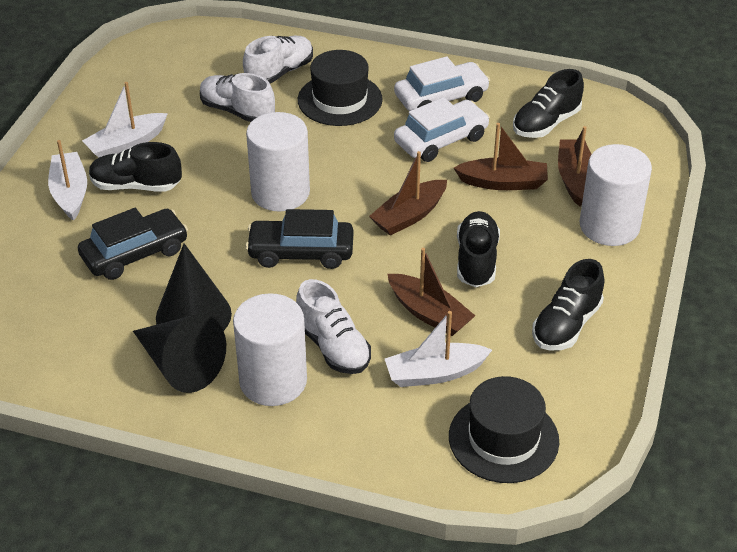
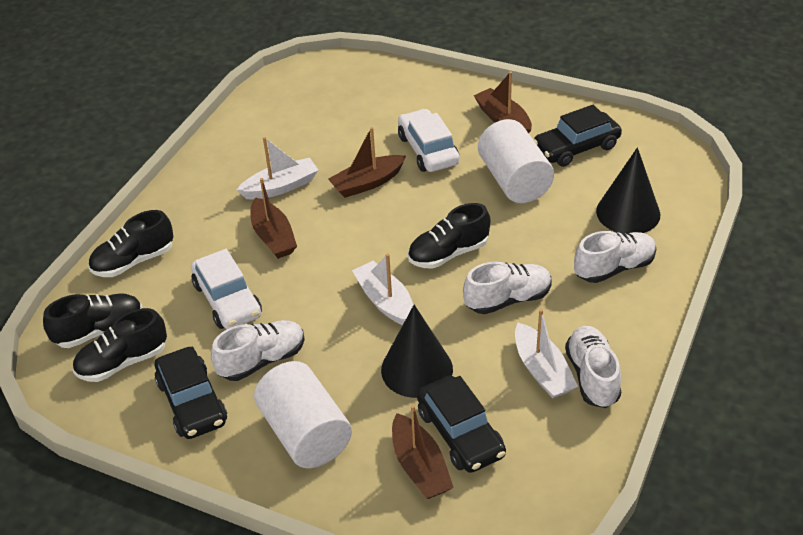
black car: 2 -> 3
black hat: 2 -> 0
white cylinder: 3 -> 2
white shoe: 3 -> 4

